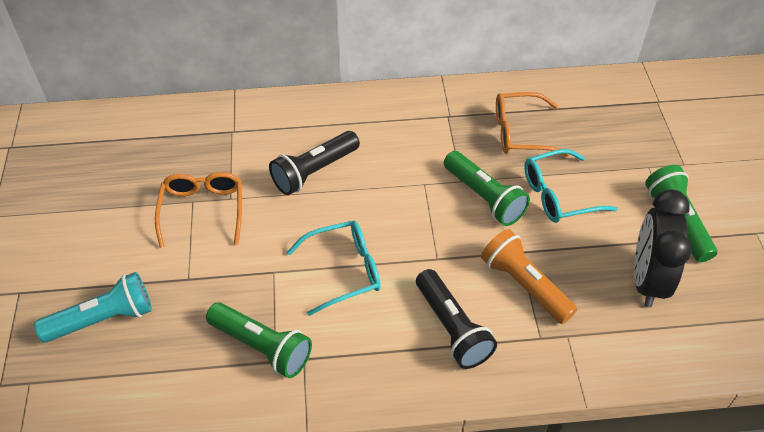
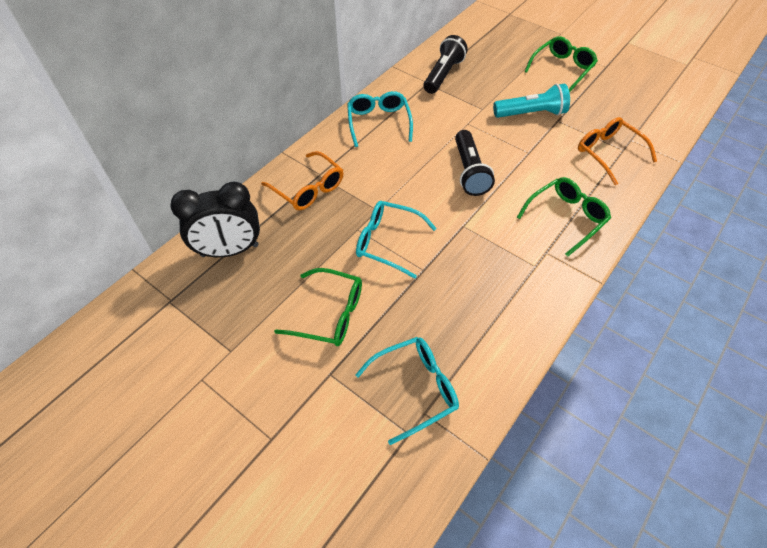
green flashlight: 3 -> 0
green glasses: 0 -> 3
orange flashlight: 1 -> 0
turquoise glasses: 2 -> 3

